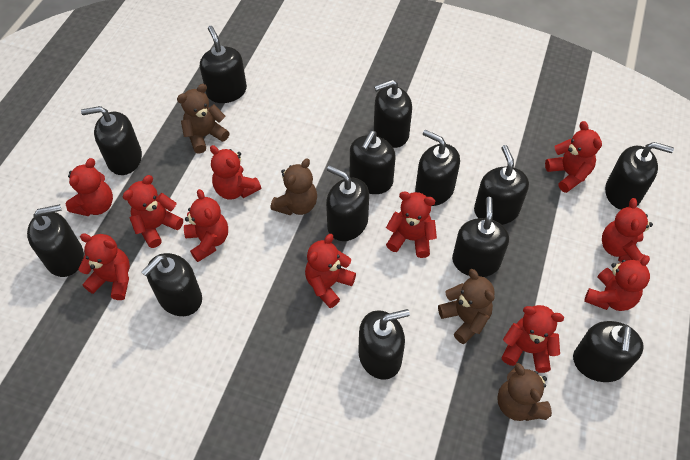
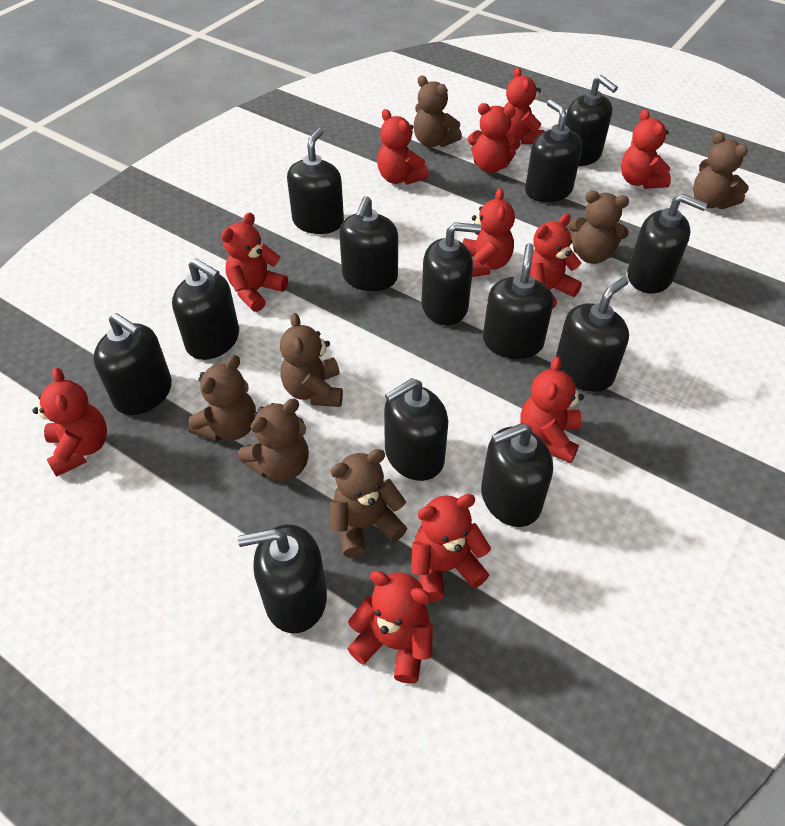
brown teddy bear: 4 -> 7

